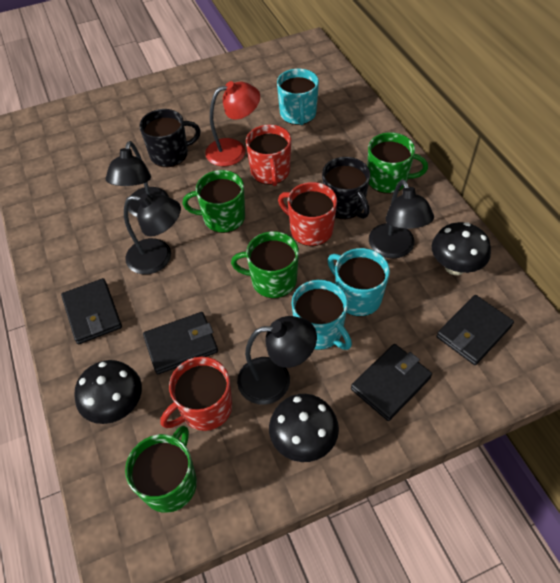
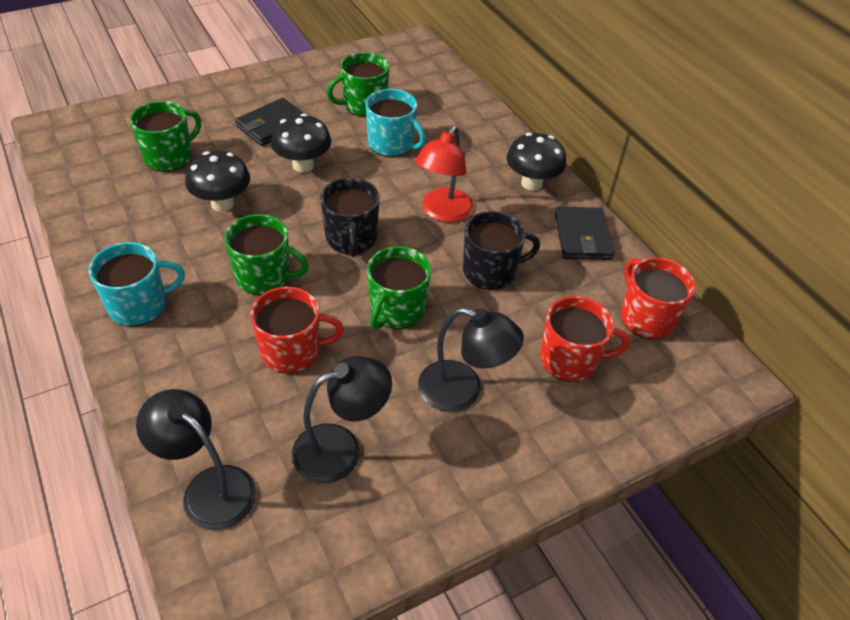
black lamp: 4 -> 3
black wallet: 4 -> 2
turquoise mug: 3 -> 2

